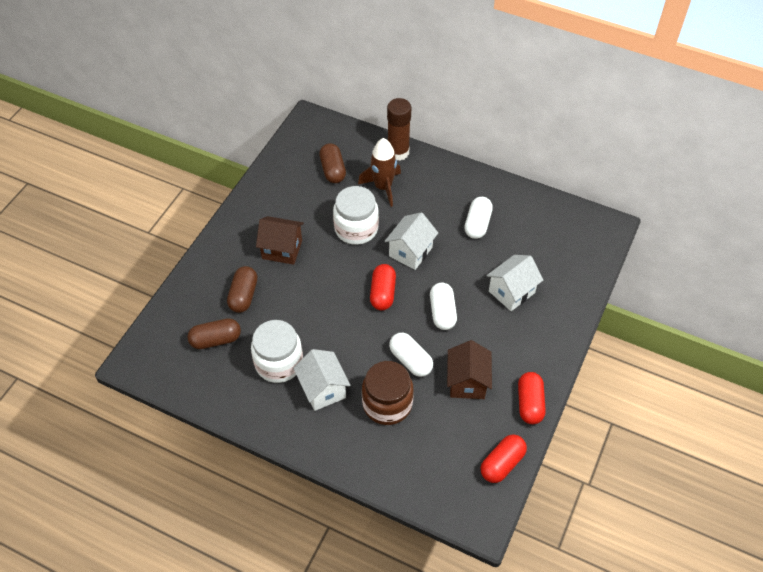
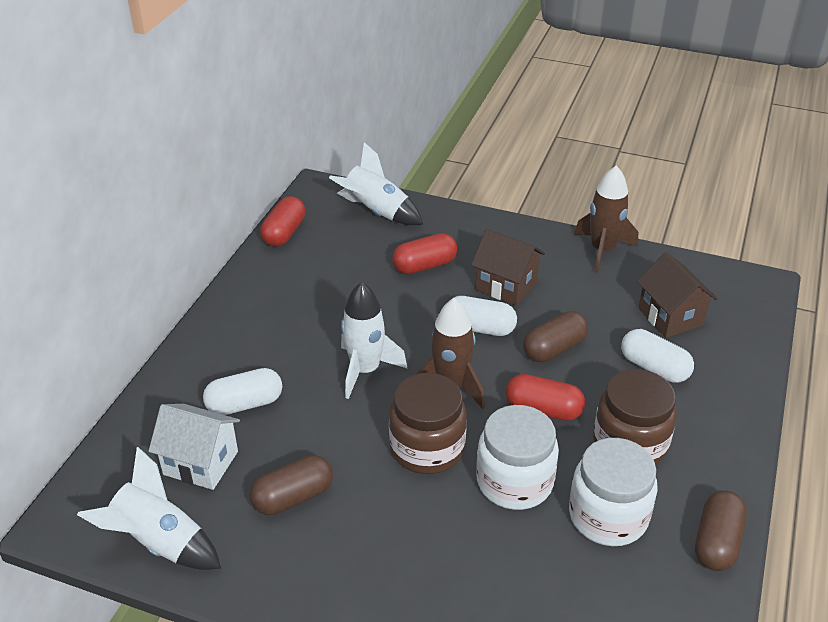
brown glue stick: 1 -> 0
brown jar: 1 -> 2
brown rocket: 1 -> 2
white house: 3 -> 1
white rocket: 0 -> 3

